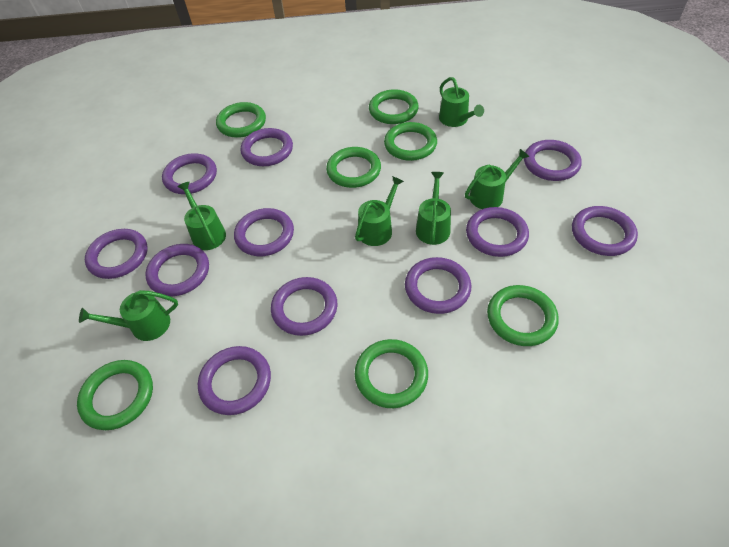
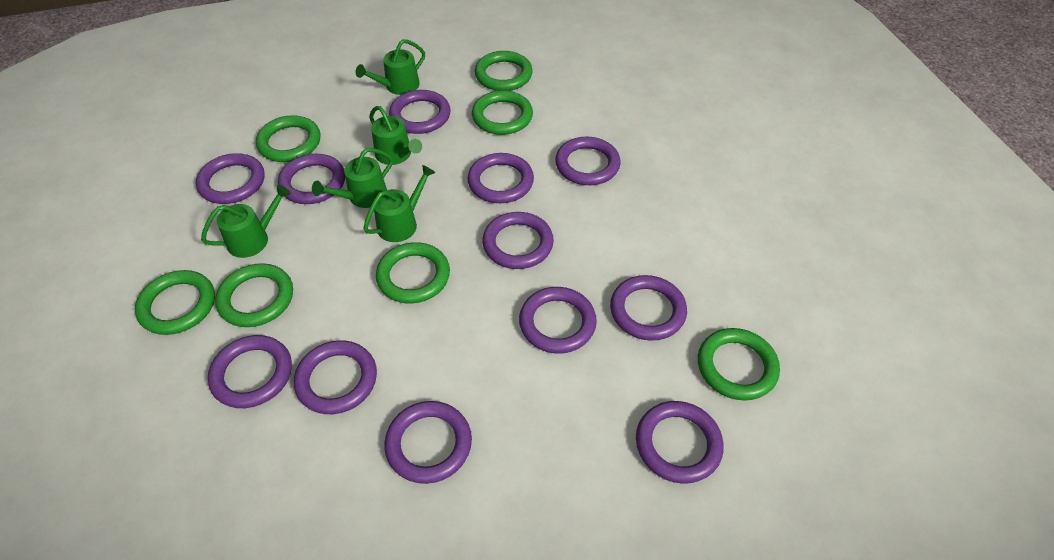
green watering can: 6 -> 5
purple ring: 11 -> 12

